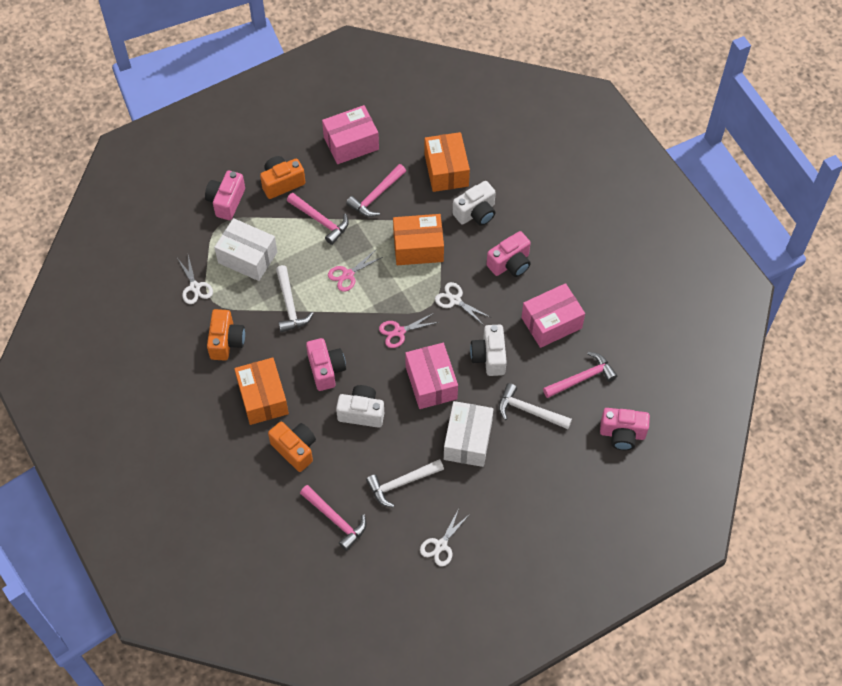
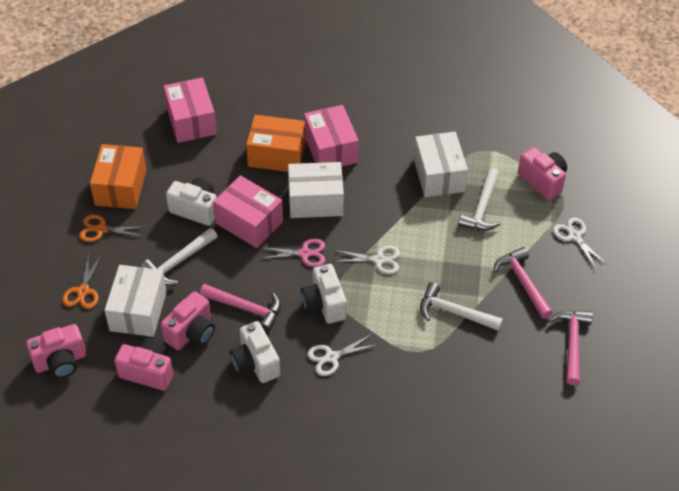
orange box: 3 -> 2
orange camera: 3 -> 0
orange scissors: 0 -> 2
pink hammer: 4 -> 3
pink scissors: 2 -> 1
white box: 2 -> 3

